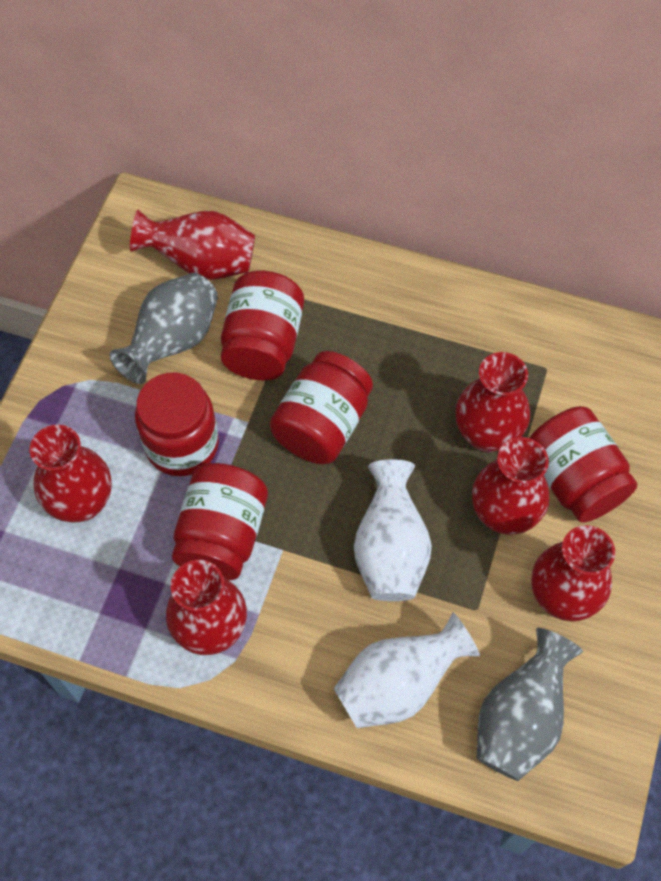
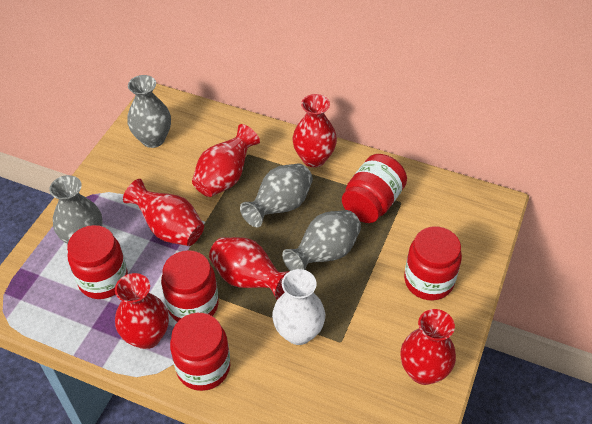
grey vase: 2 -> 4
white vase: 2 -> 1

